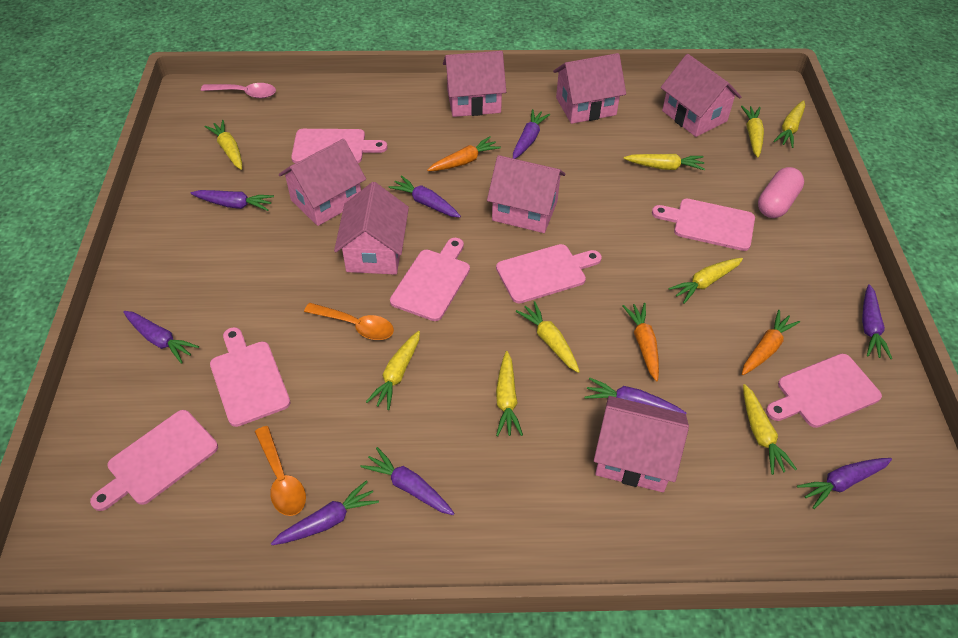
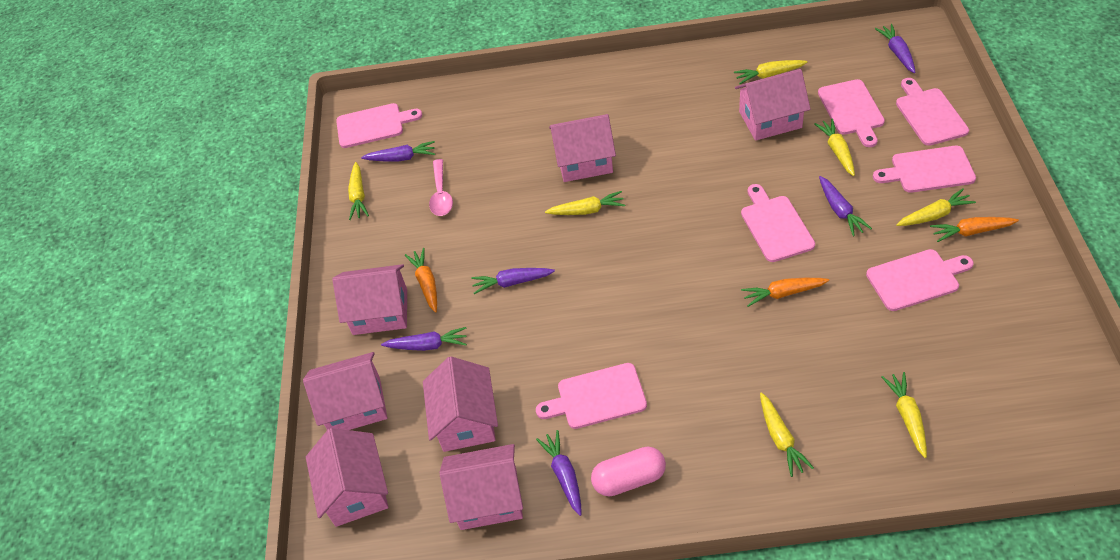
orange spoon: 2 -> 0
purple carrot: 9 -> 6
yellow carrot: 9 -> 7

